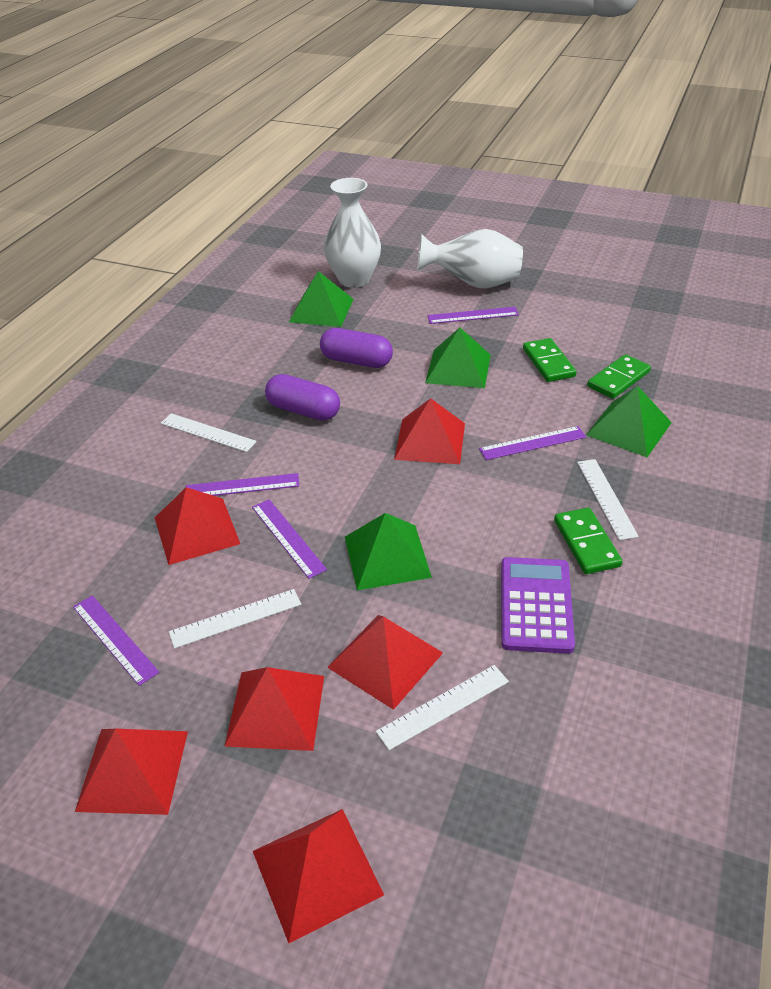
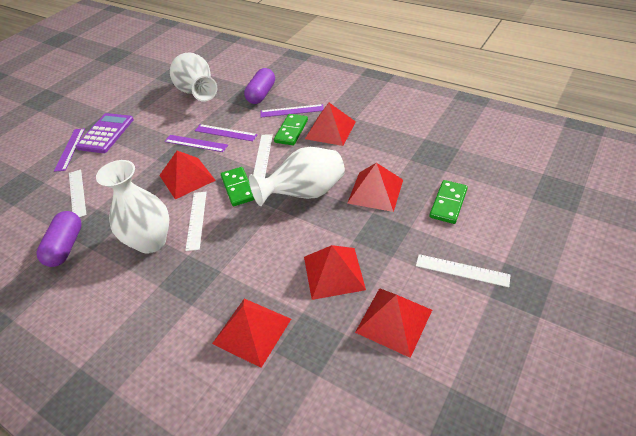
green pyramid: 4 -> 0
purple ruler: 5 -> 4
white vase: 2 -> 3

